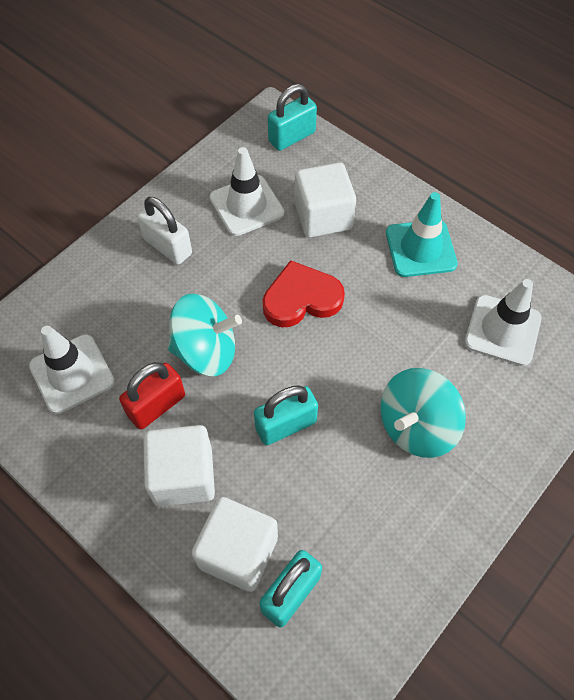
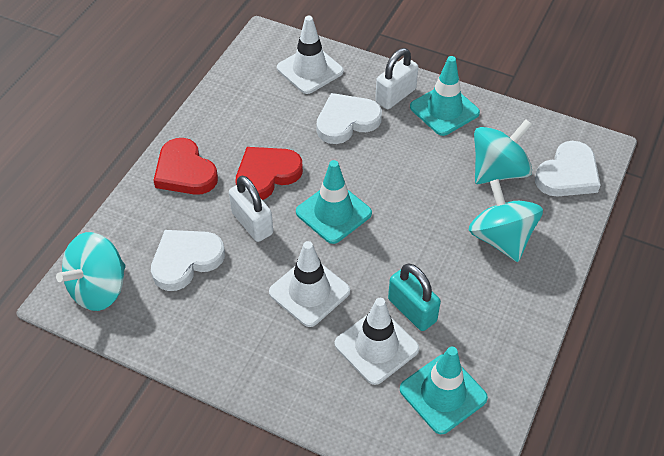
red heart: 1 -> 2
red padlock: 1 -> 0
turquoise padlock: 3 -> 1
turquoise spinning top: 2 -> 3
turquoise traffic cone: 1 -> 3
white cube: 3 -> 0
white heart: 0 -> 3
white padlock: 1 -> 2

